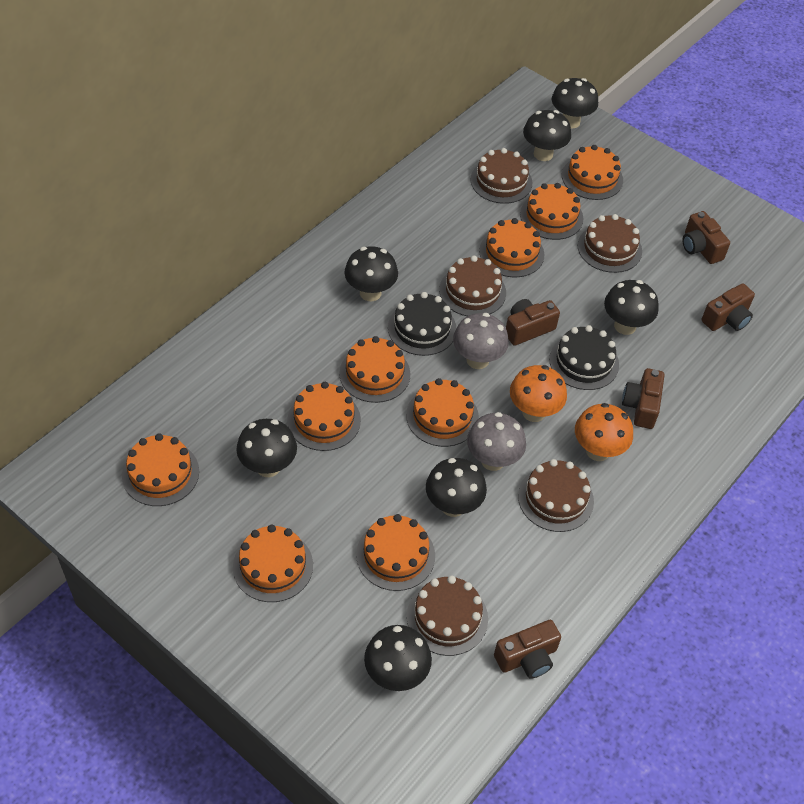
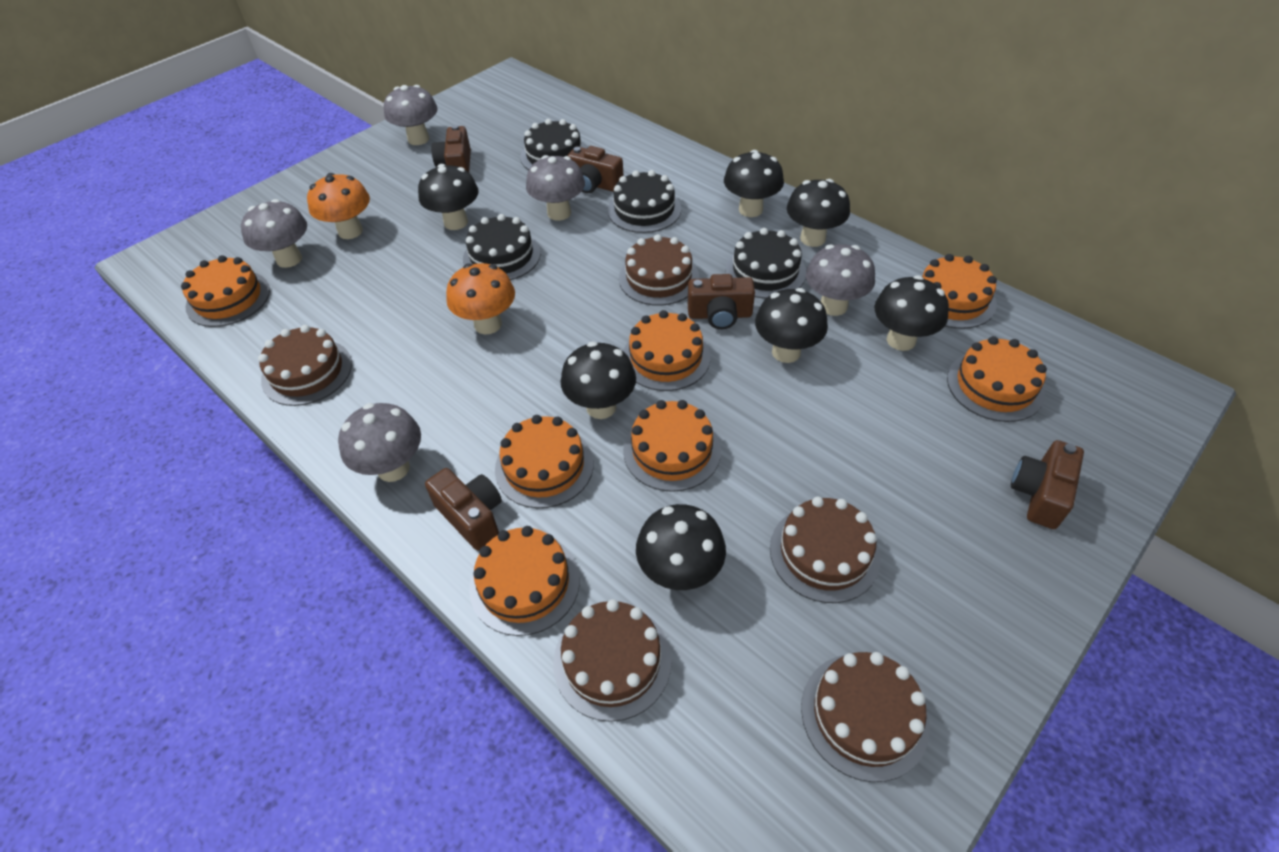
black cake: 2 -> 4
grey mushroom: 2 -> 5
orange cake: 9 -> 7

